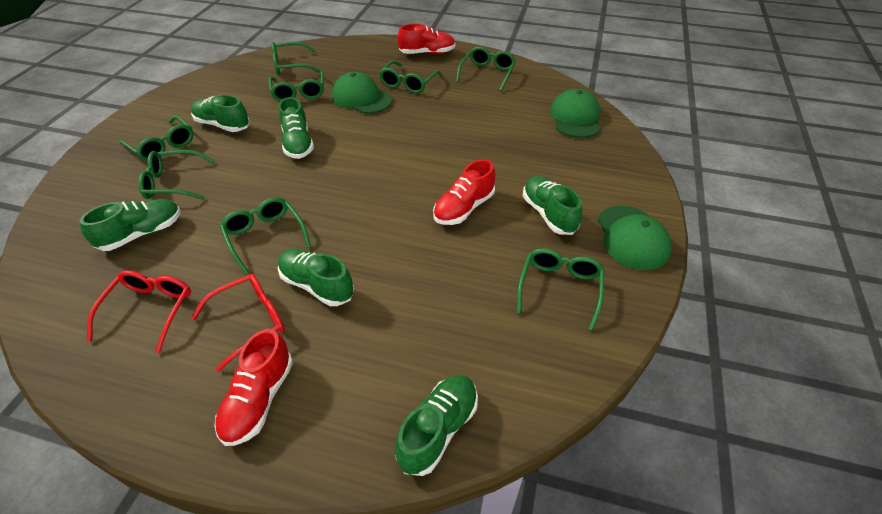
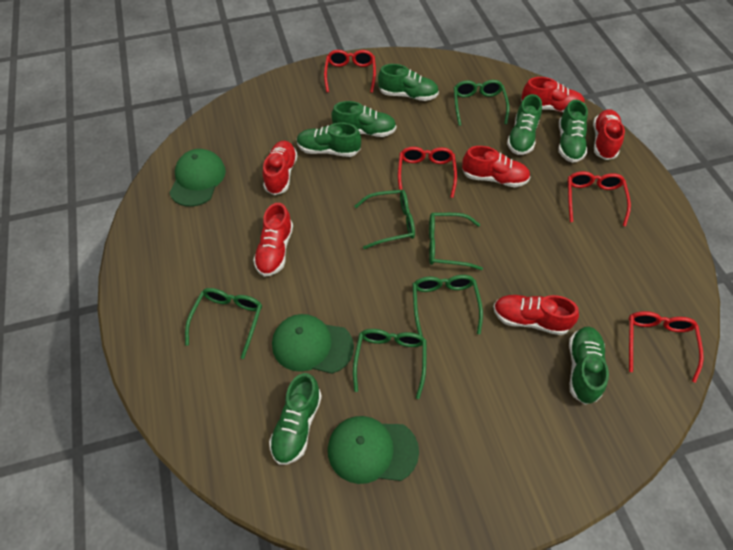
green glasses: 8 -> 6
green shoe: 6 -> 7
red glasses: 2 -> 4
red shoe: 3 -> 6

